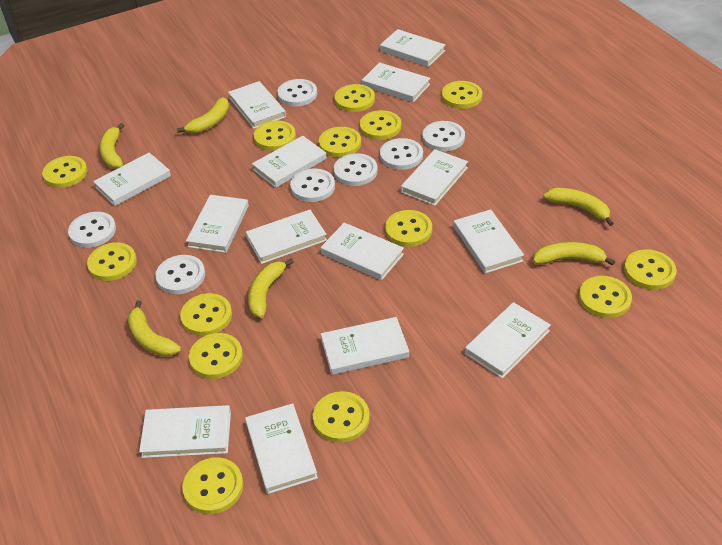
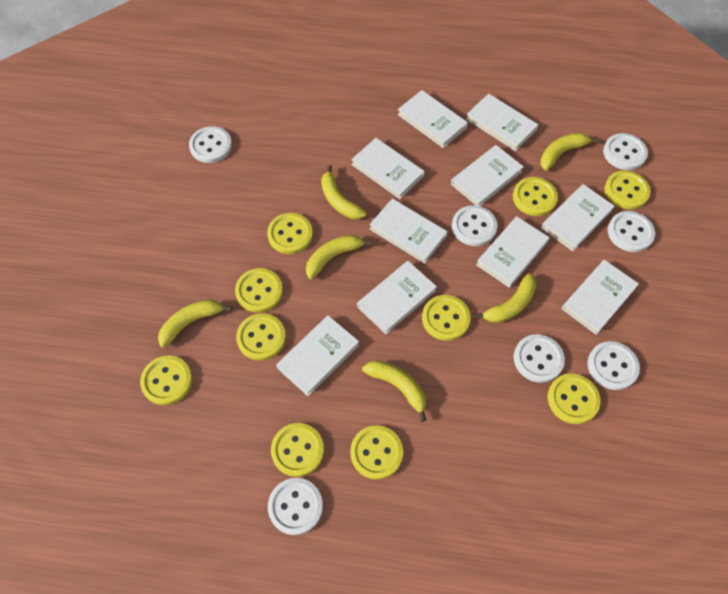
white book: 14 -> 10
yellow button: 14 -> 10

